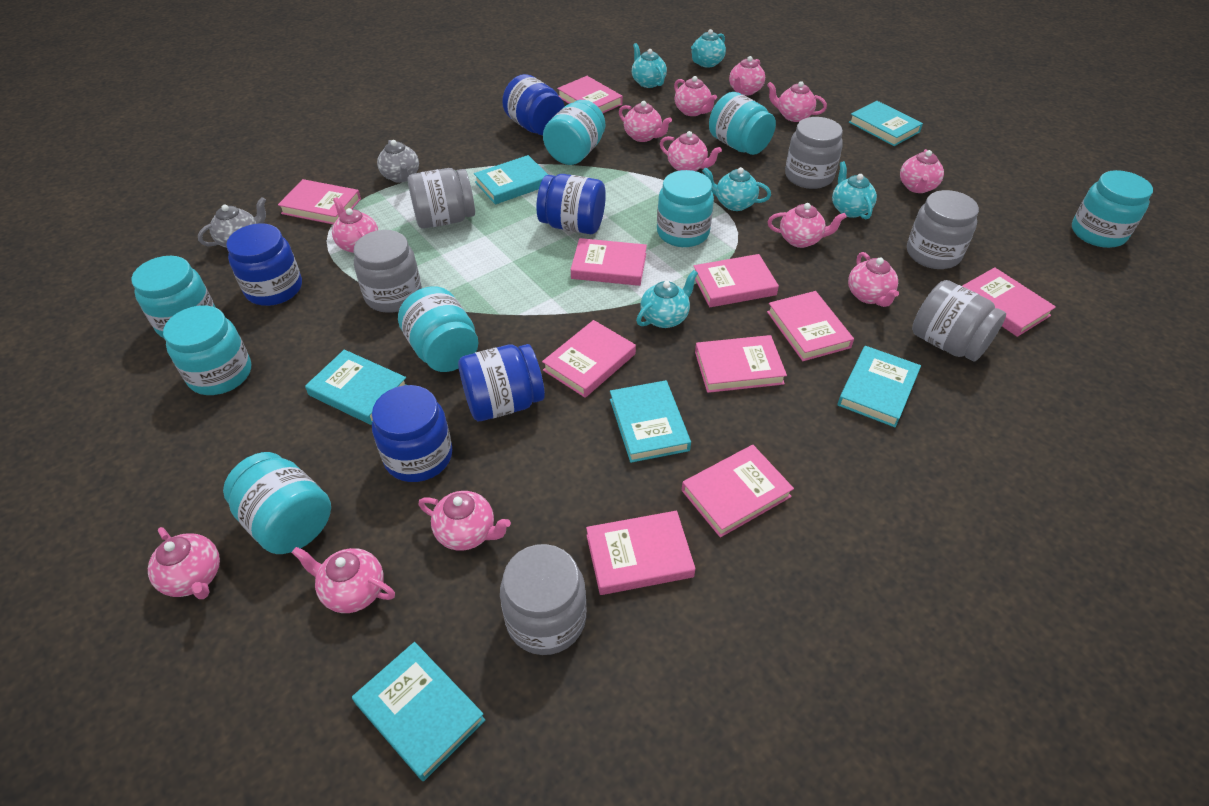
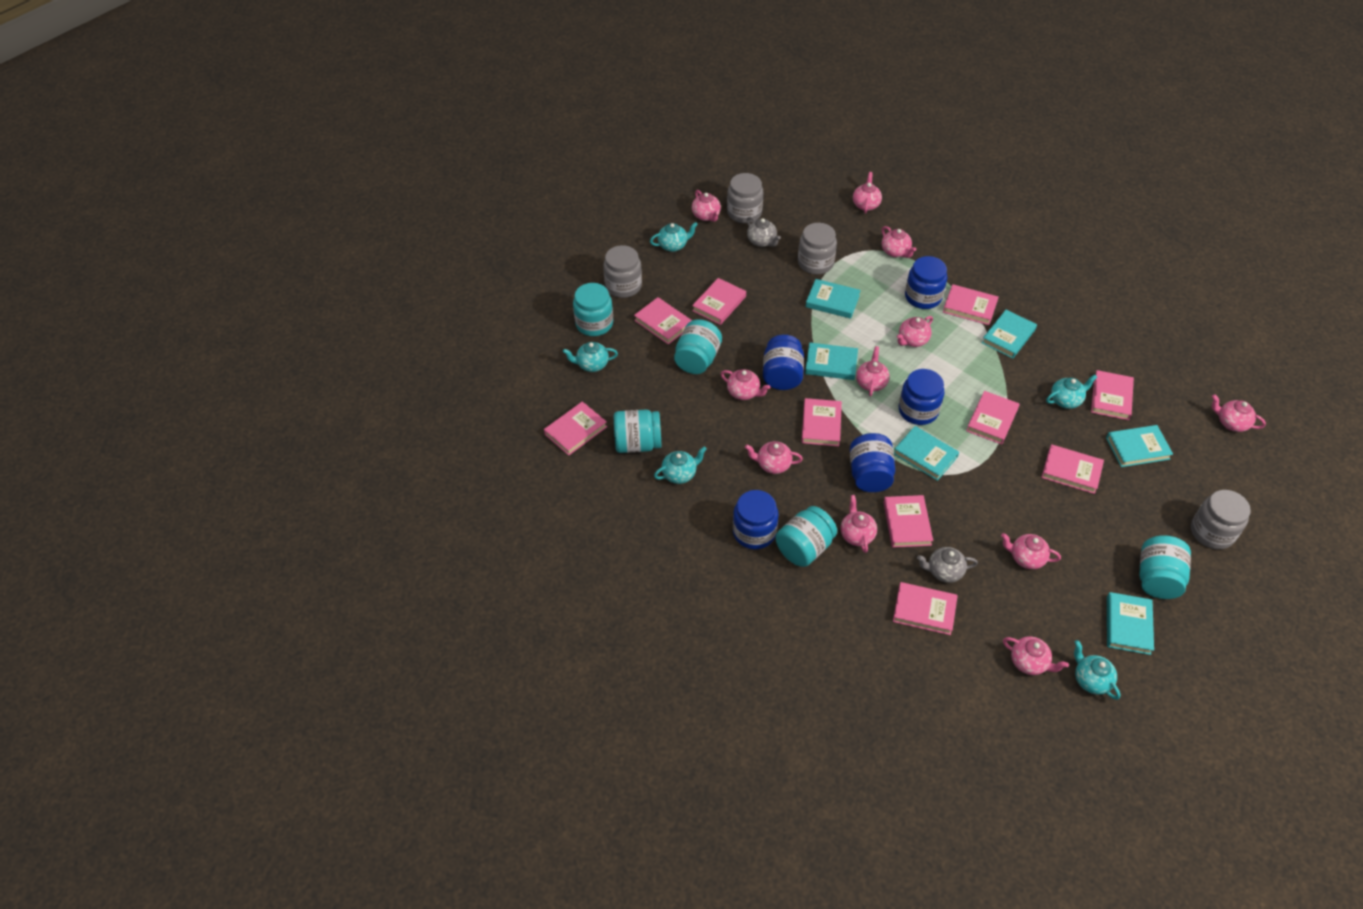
grey jar: 6 -> 4
pink teapot: 12 -> 11
turquoise jar: 8 -> 5

